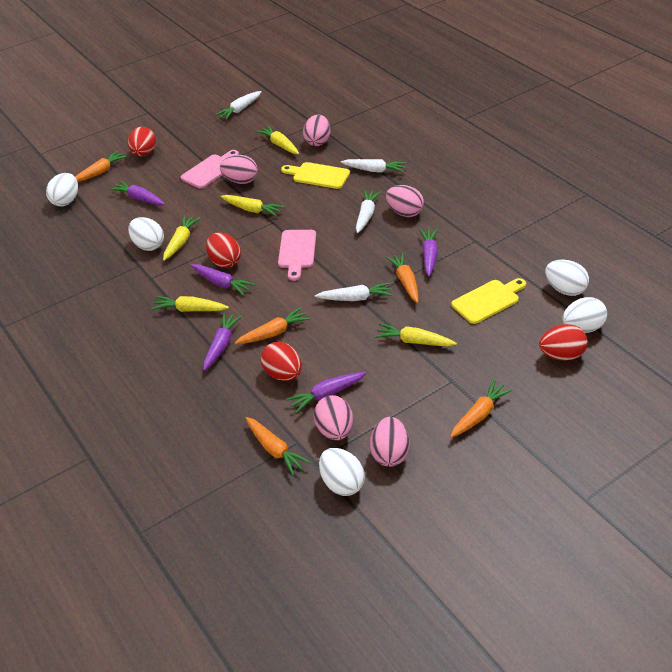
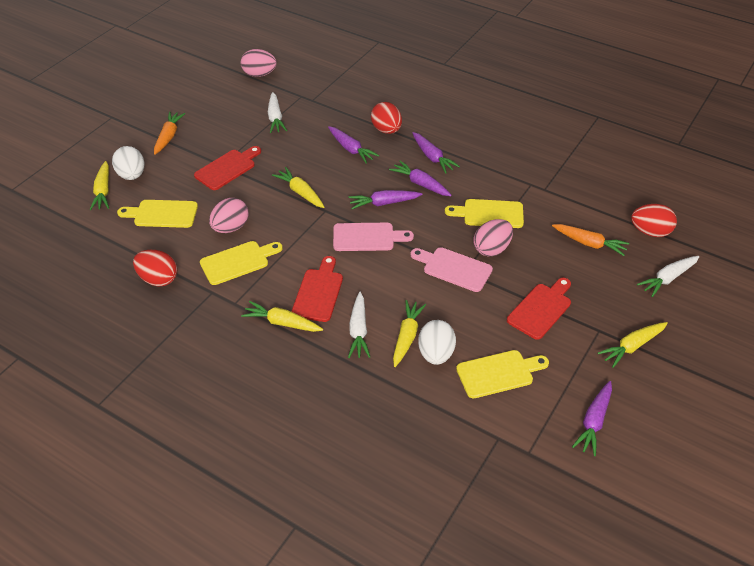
orange carrot: 5 -> 2
pink egg: 5 -> 3
red cutting board: 0 -> 3
red egg: 4 -> 3
white carrot: 4 -> 3
white egg: 5 -> 2
yellow cutting board: 2 -> 4

